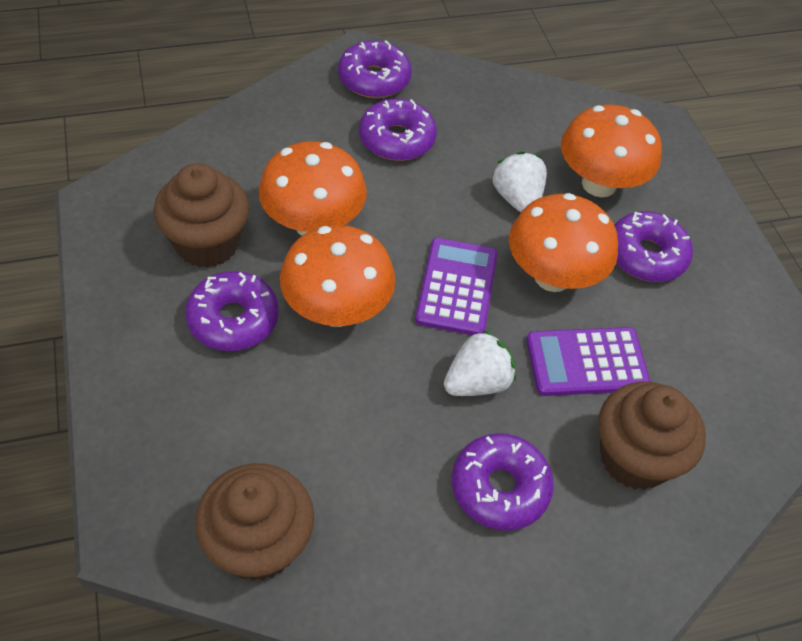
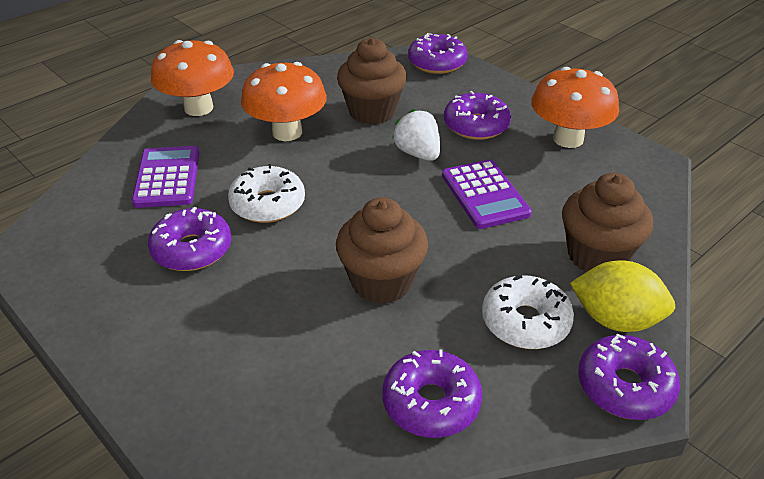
orange mushroom: 4 -> 3
white donut: 0 -> 2
white strawberry: 2 -> 1
yellow lemon: 0 -> 1

